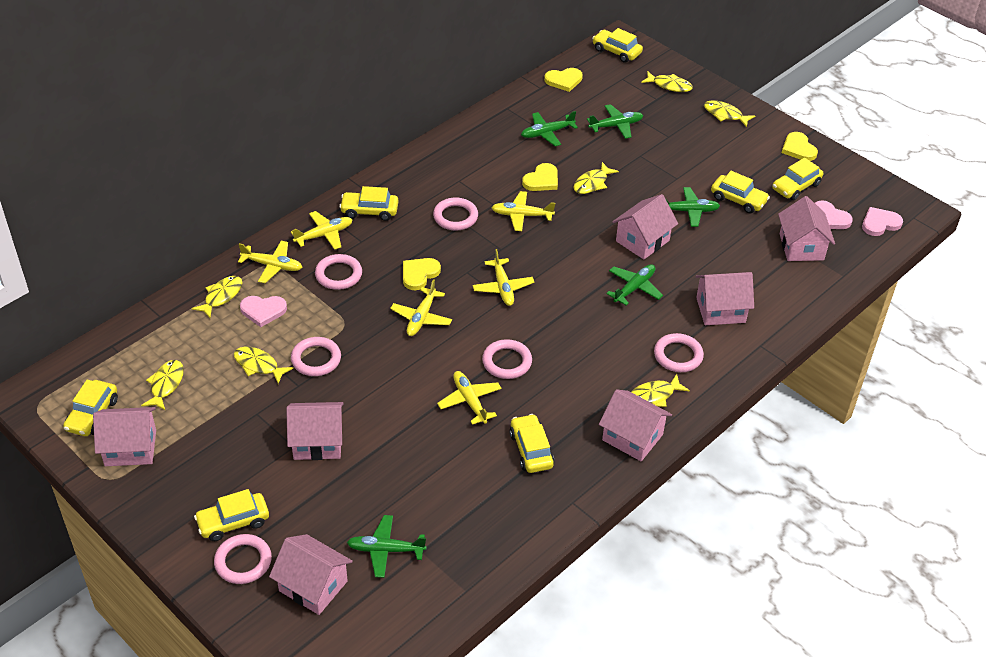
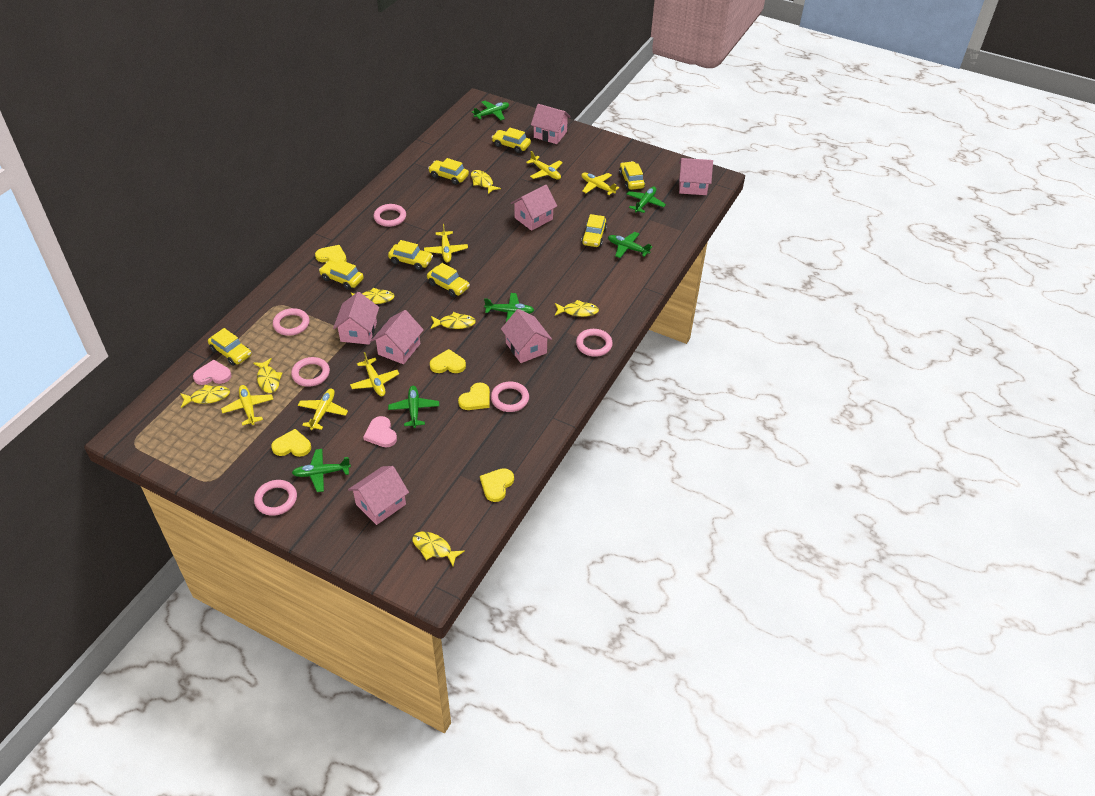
green plane: 5 -> 6
pink heart: 3 -> 2
yellow car: 7 -> 8
yellow heart: 4 -> 5

